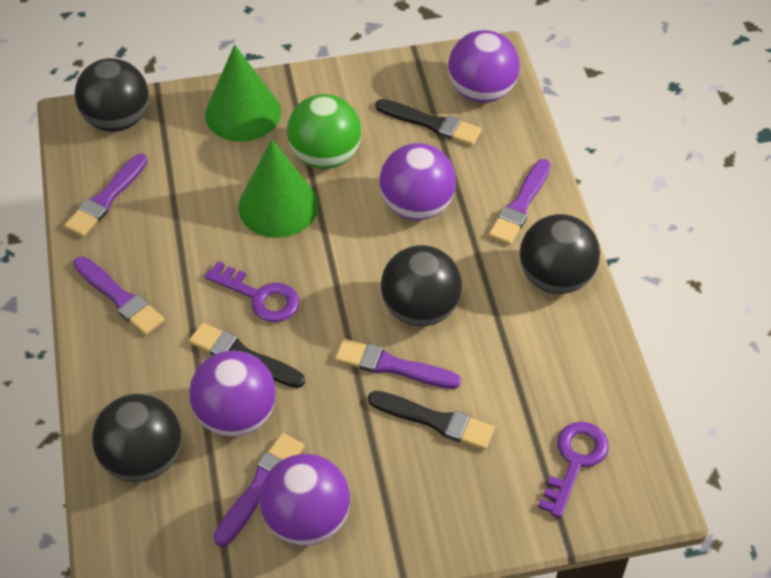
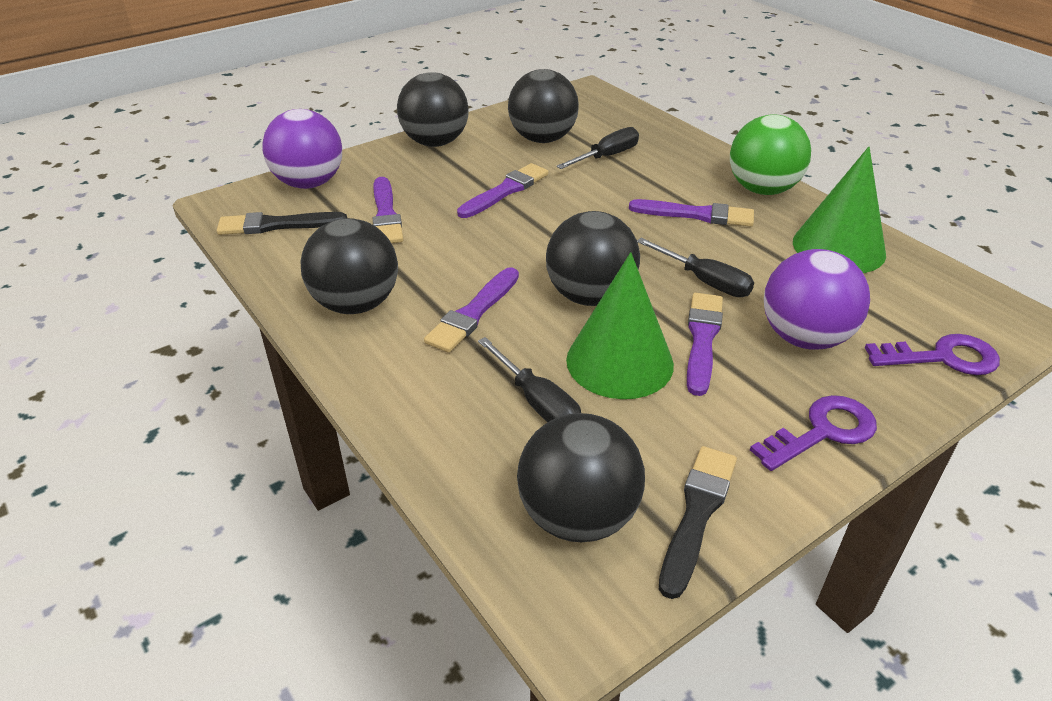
black ball: 4 -> 5
black brush: 3 -> 2
black screwdriver: 0 -> 3
purple ball: 4 -> 2

